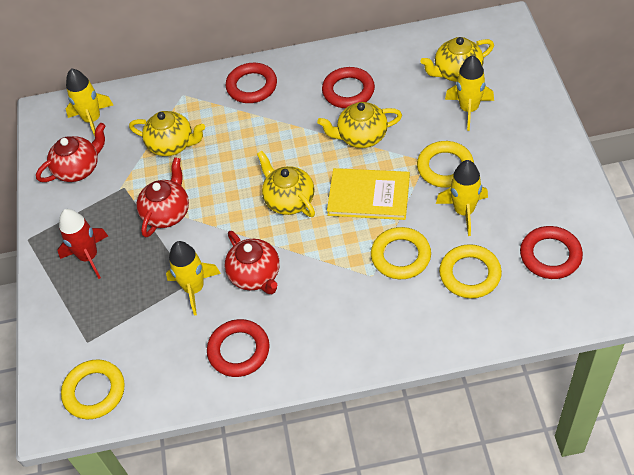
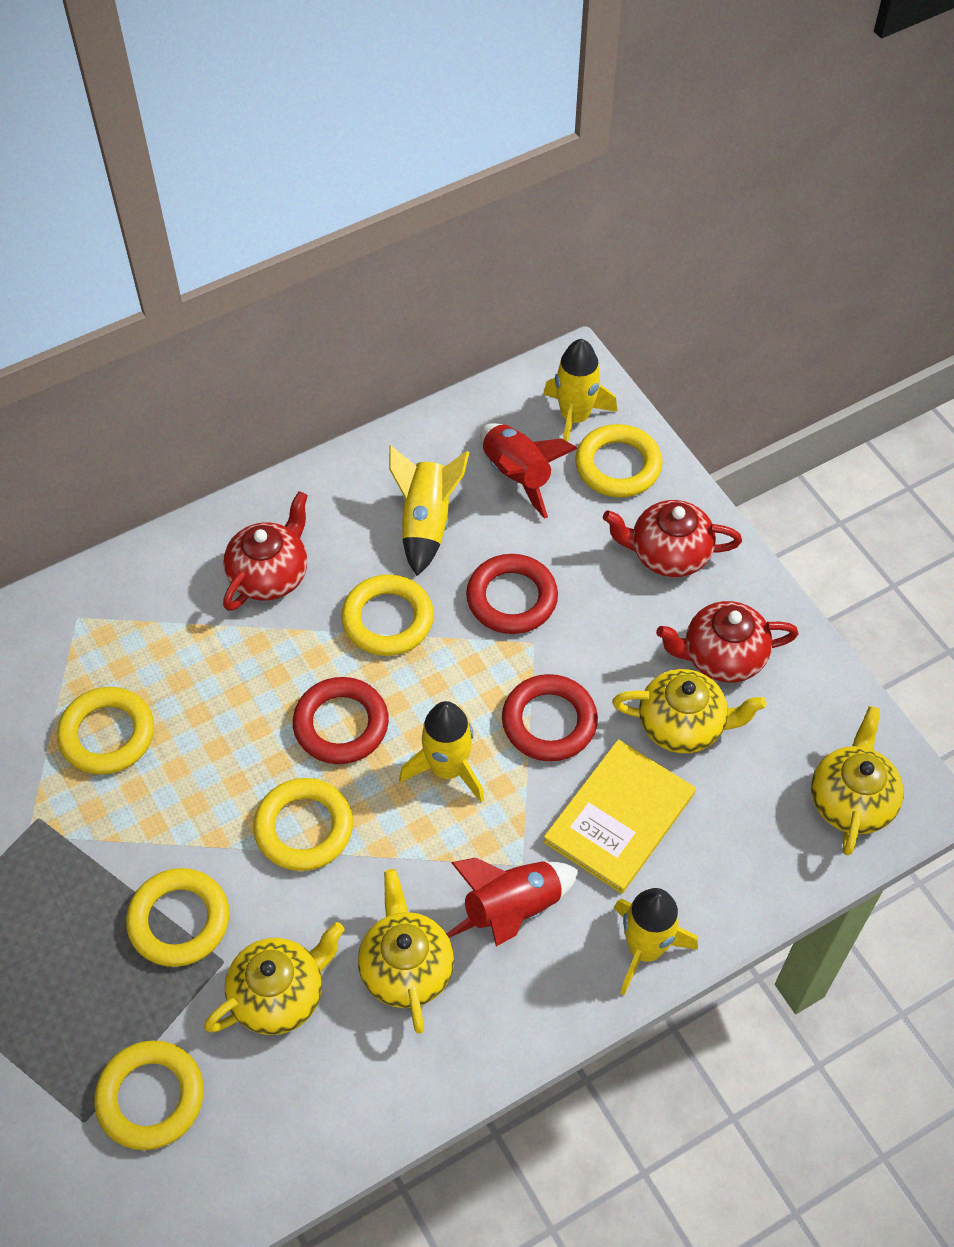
red ring: 4 -> 3
red rocket: 1 -> 2
yellow ring: 4 -> 6

